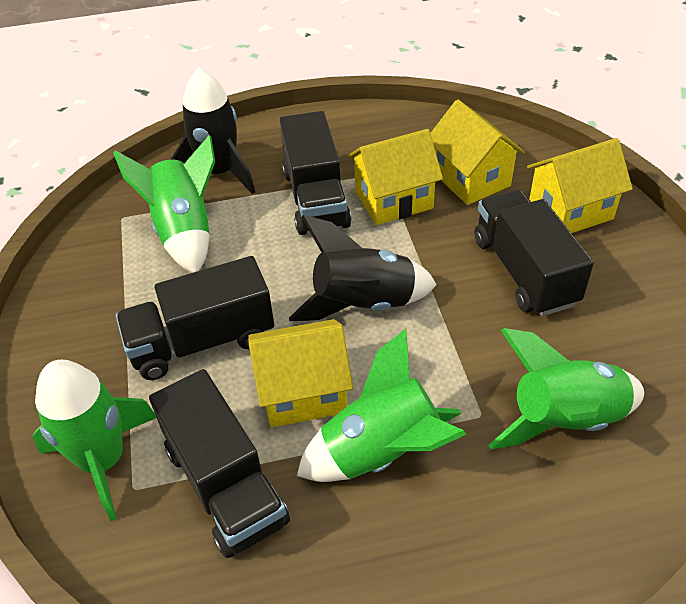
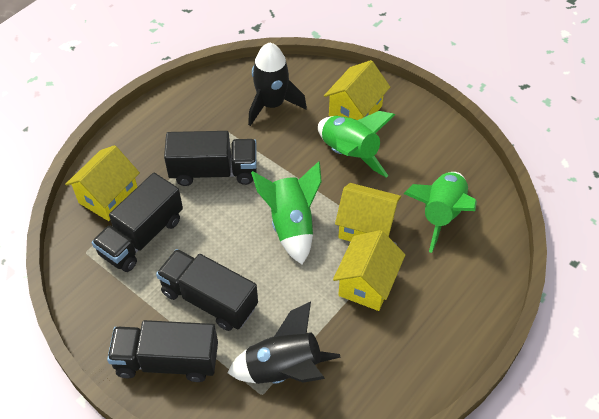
green rocket: 4 -> 3

